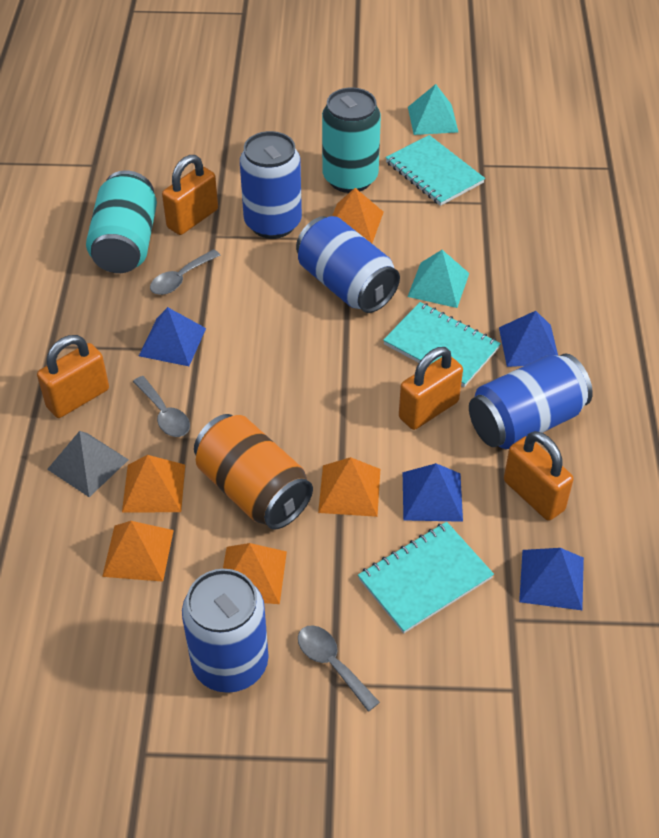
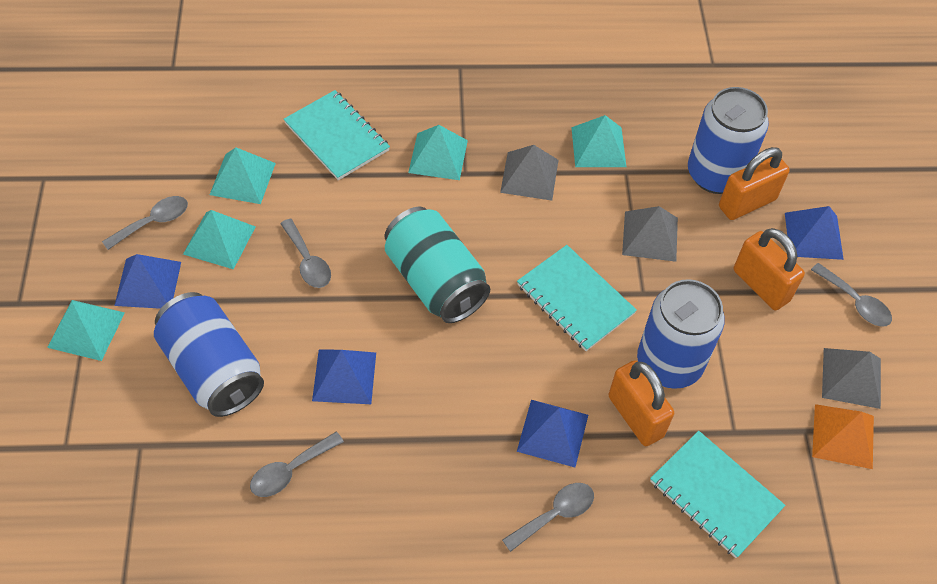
blue can: 4 -> 3
grey pyramid: 1 -> 3
grey spoon: 3 -> 5
orange can: 1 -> 0
orange padlock: 4 -> 3
orange pyramid: 5 -> 1
turquoise can: 2 -> 1
turquoise pyramid: 2 -> 5

